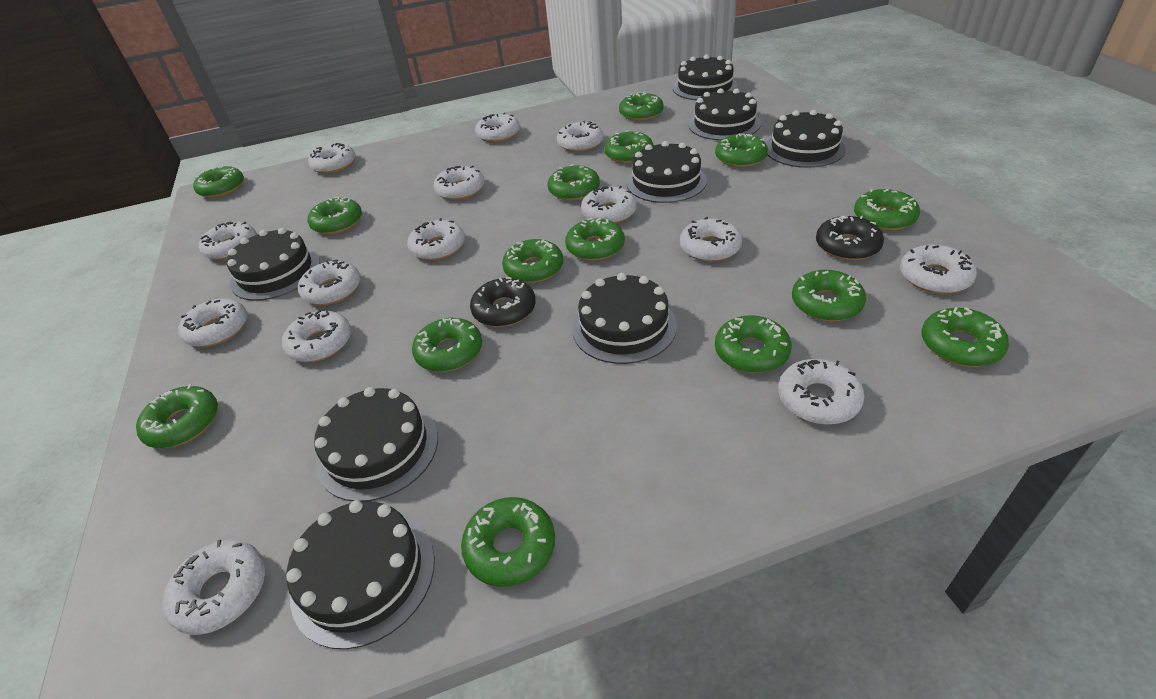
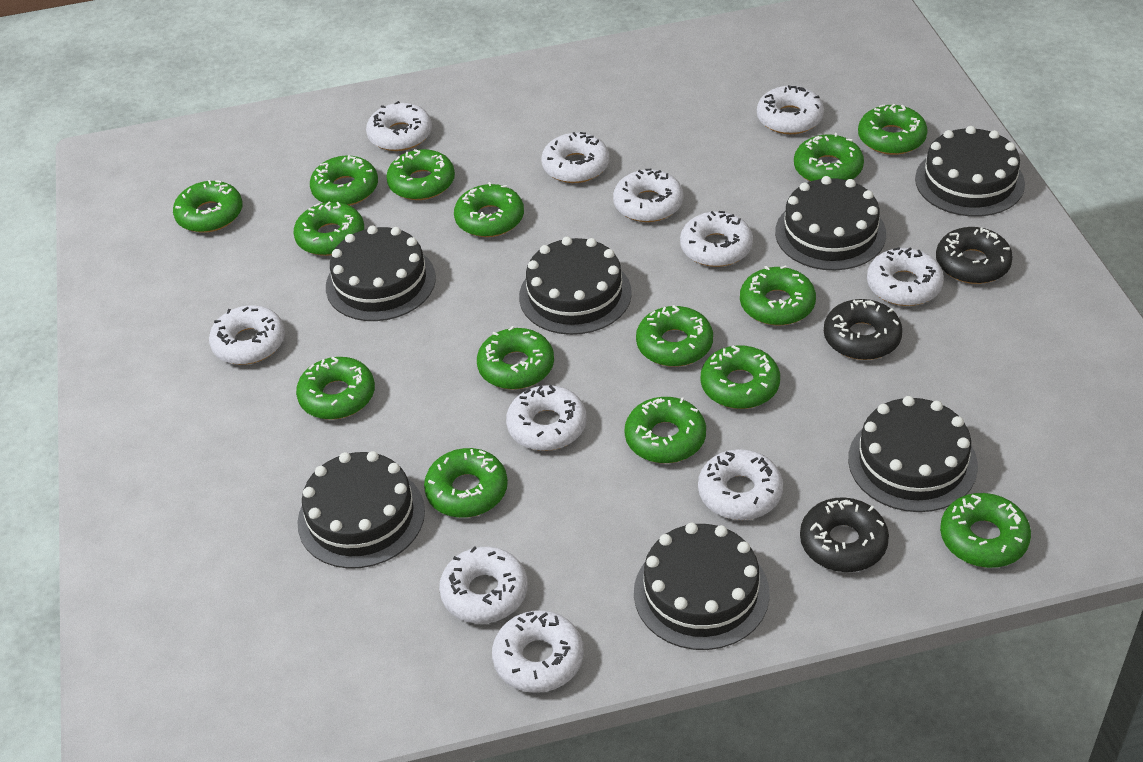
black cake: 8 -> 7
black donut: 2 -> 3
white donut: 14 -> 11

